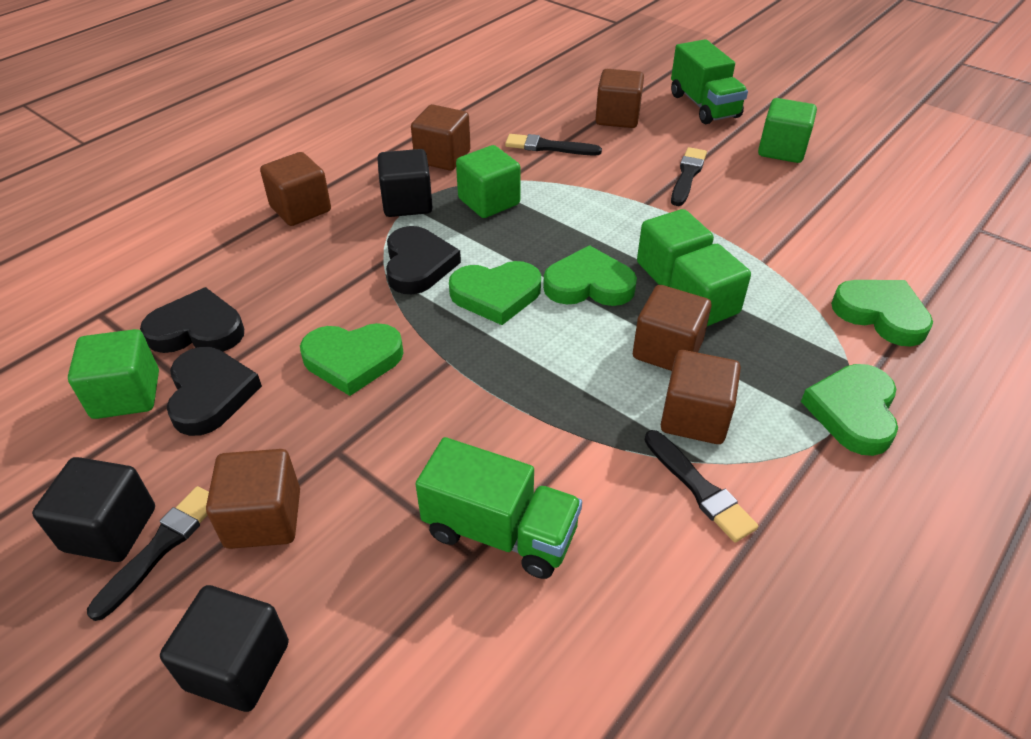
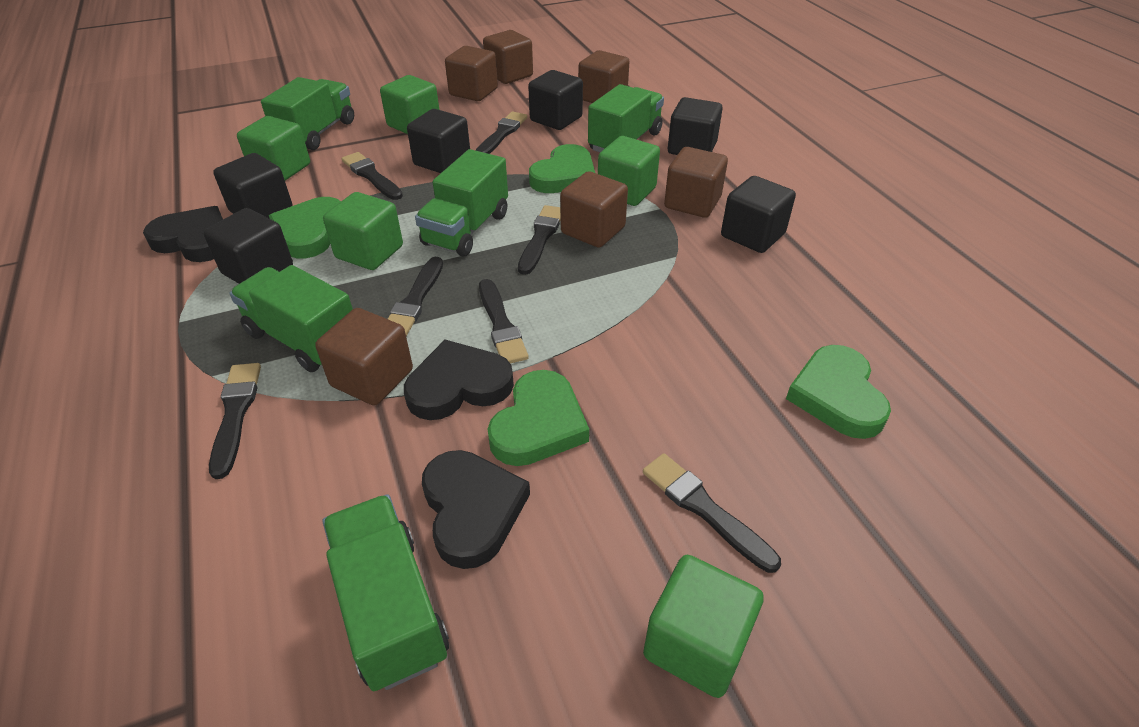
black brush: 4 -> 7
black cube: 3 -> 6
green heart: 5 -> 4
green truck: 2 -> 5

